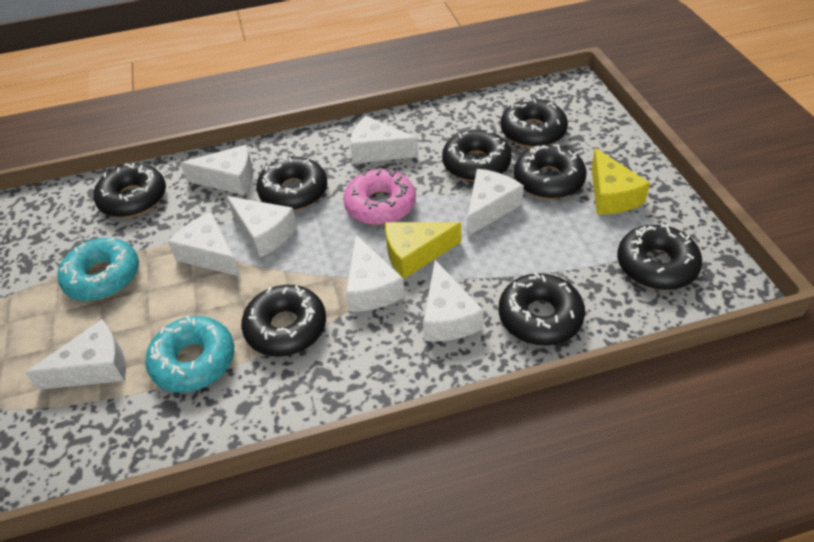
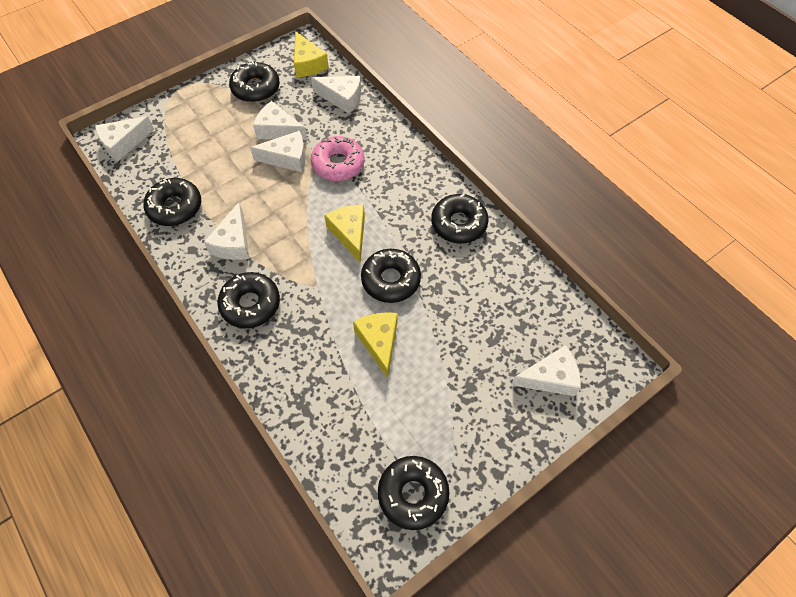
black donut: 8 -> 6
turquoise donut: 2 -> 0
white cheese: 8 -> 6
yellow cheese: 2 -> 3

